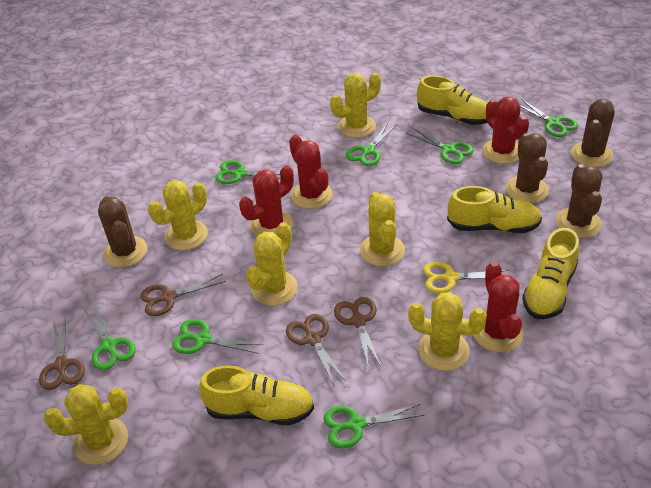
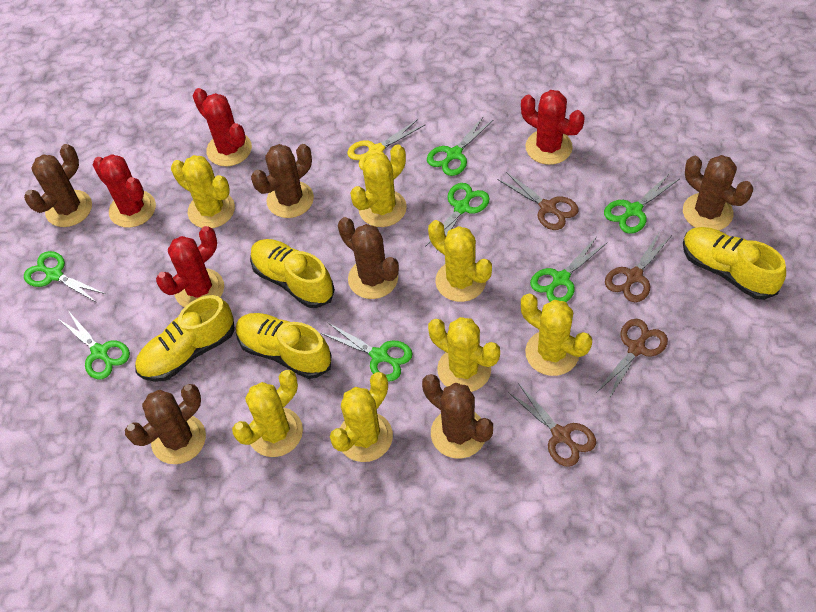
brown cactus: 4 -> 6
yellow cactus: 6 -> 7

